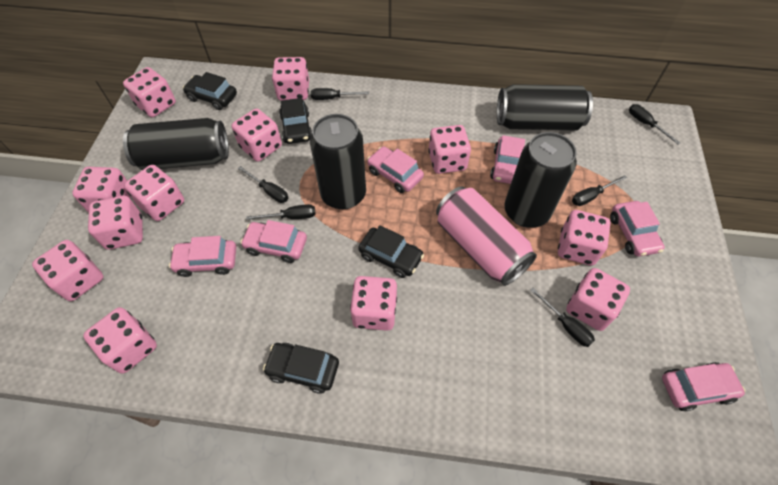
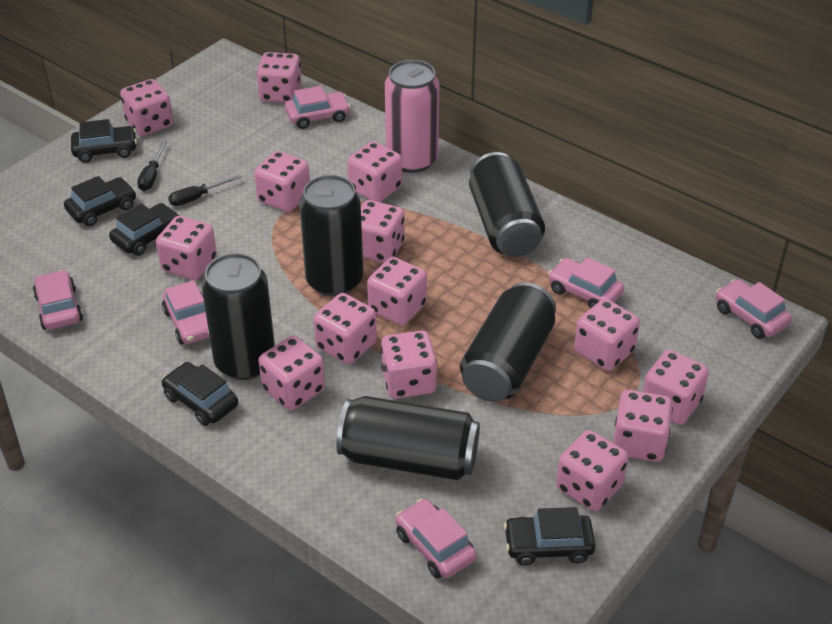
black can: 4 -> 5
black car: 4 -> 5
black screwdriver: 6 -> 2
pink dice: 12 -> 14

